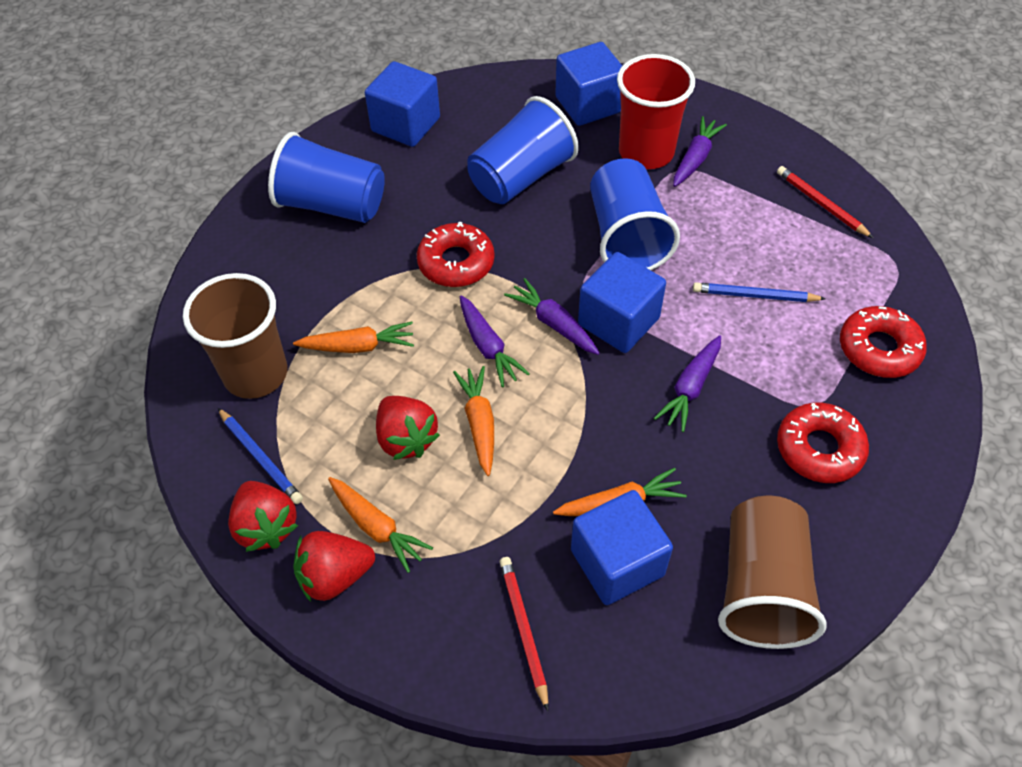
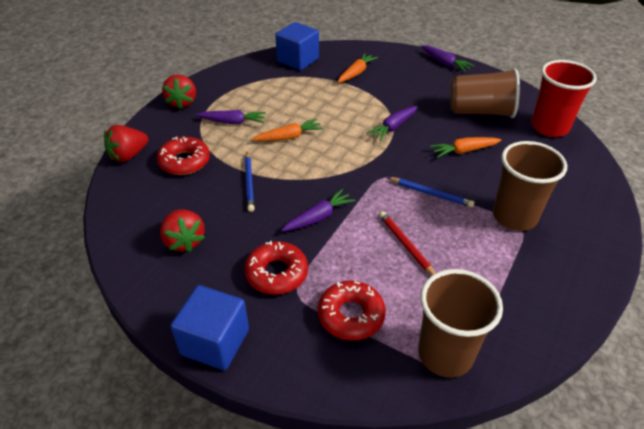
blue cube: 4 -> 2
blue cup: 3 -> 0
brown cup: 2 -> 3
orange carrot: 4 -> 3
red pencil: 2 -> 1

